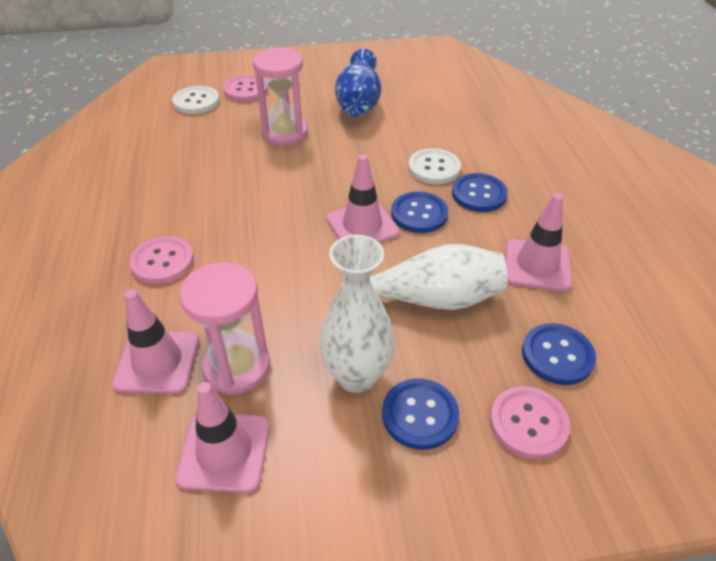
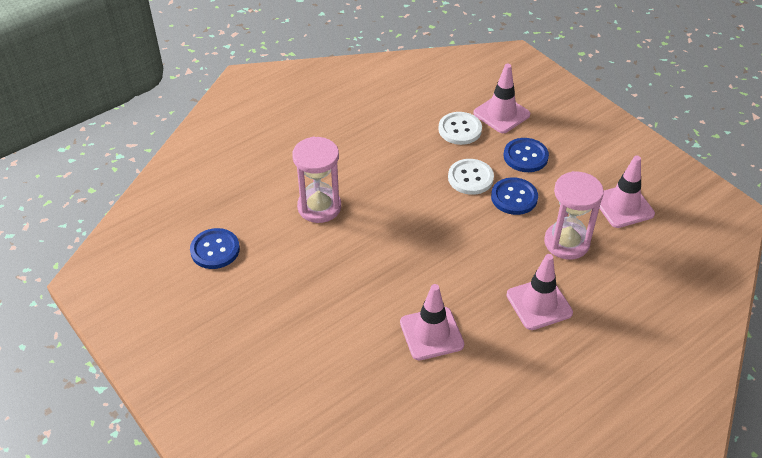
blue button: 4 -> 3
blue vase: 1 -> 0
pink button: 3 -> 0
white vase: 2 -> 0

